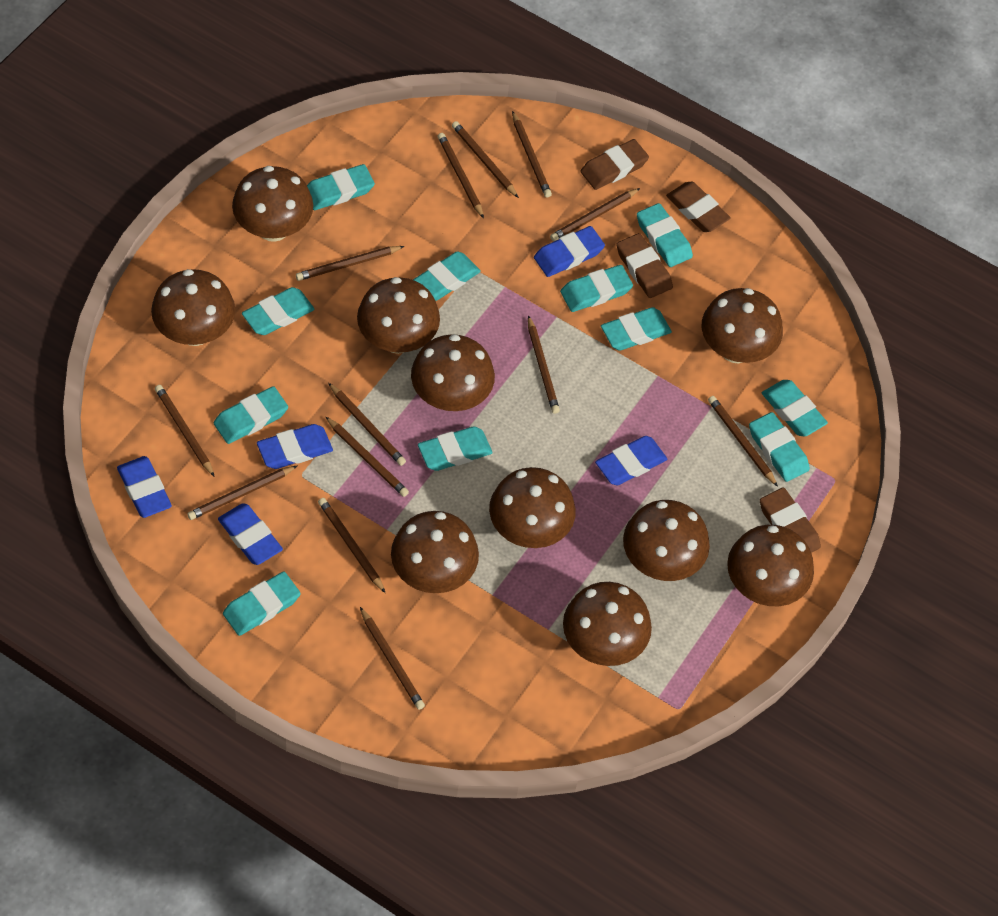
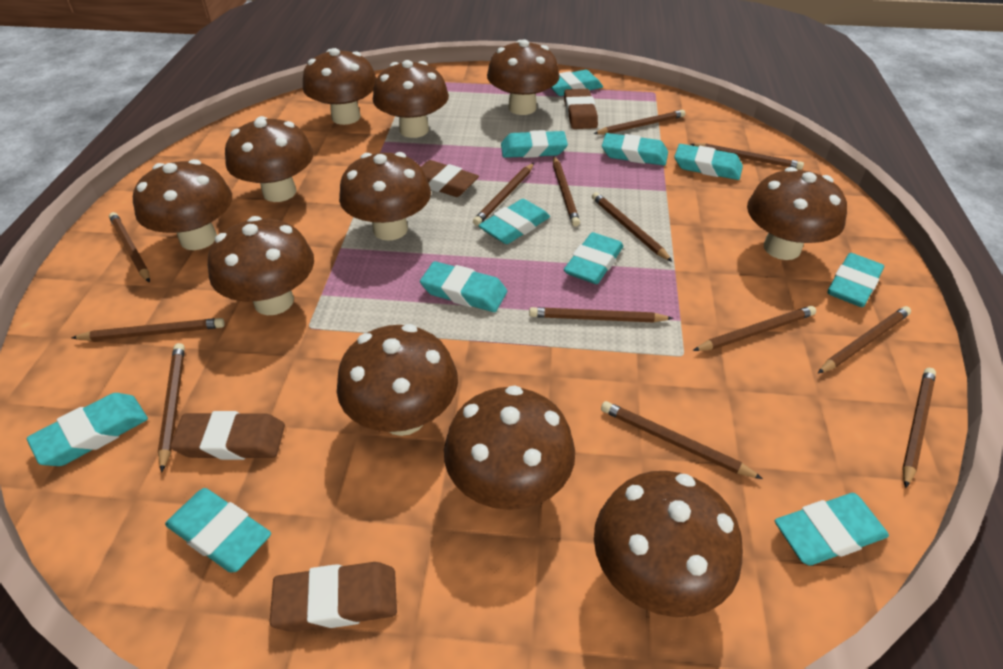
blue eraser: 5 -> 0
brown mushroom: 10 -> 11

